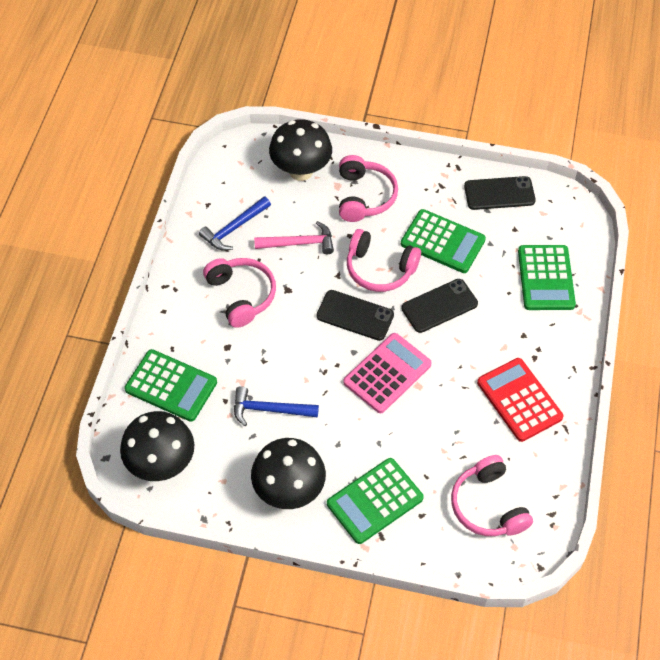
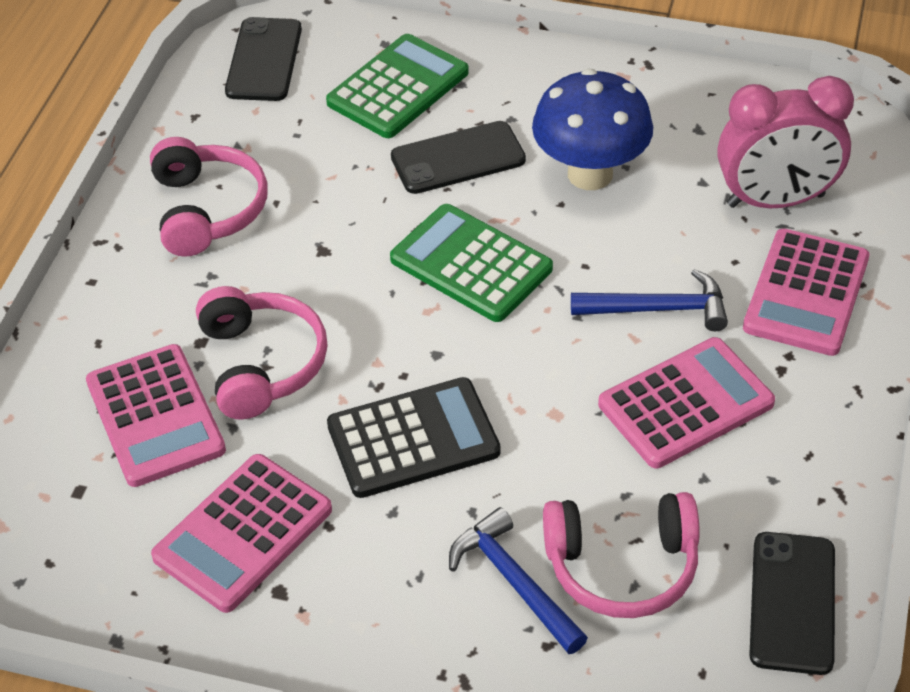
black calculator: 0 -> 1
black mushroom: 3 -> 0
blue mushroom: 0 -> 1
green calculator: 4 -> 2
pink calculator: 1 -> 4
pink clock: 0 -> 1
pink hammer: 1 -> 0
pink headphones: 4 -> 3
red calculator: 1 -> 0

